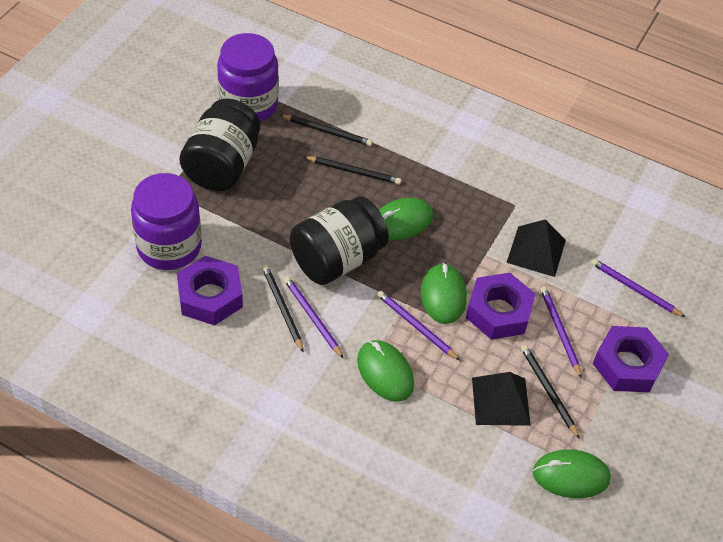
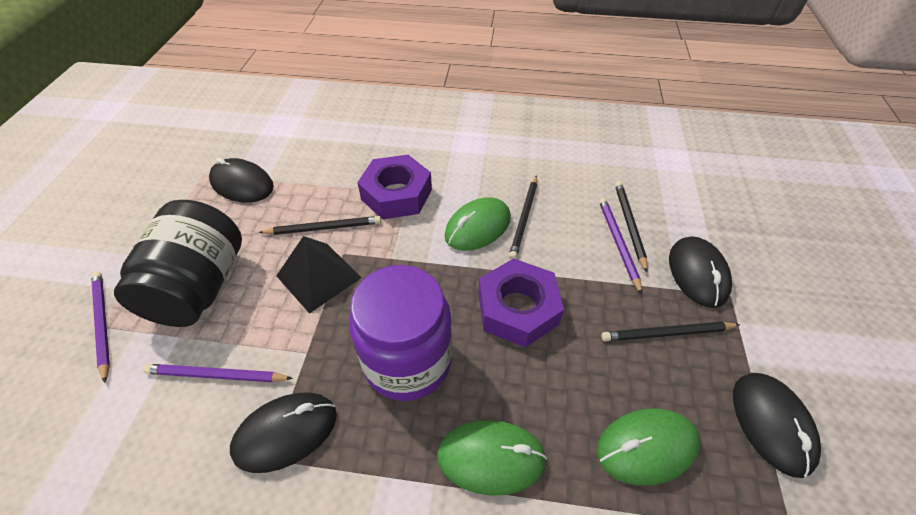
black jar: 2 -> 1
black mouse: 0 -> 4
black pyramid: 2 -> 1
green mouse: 4 -> 3
purple jar: 2 -> 1
purple nut: 3 -> 2
purple pencil: 4 -> 3

